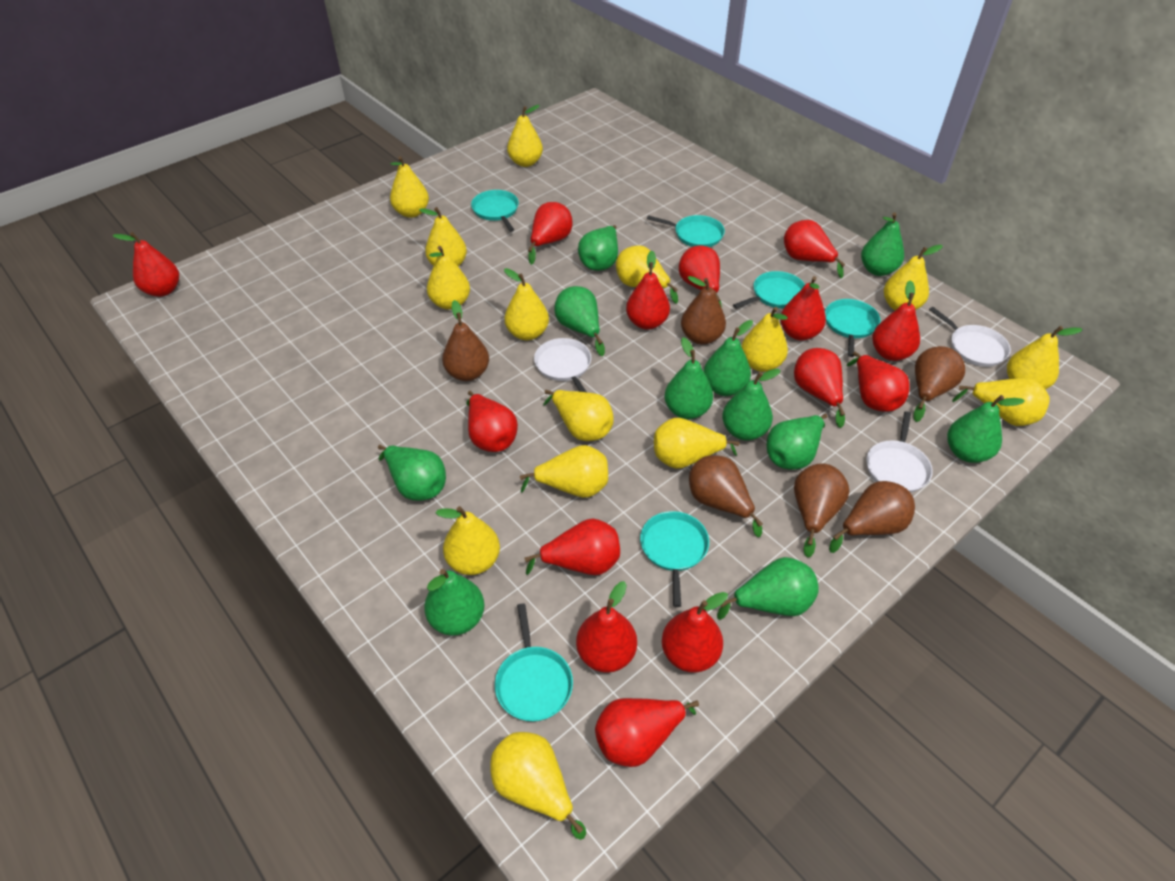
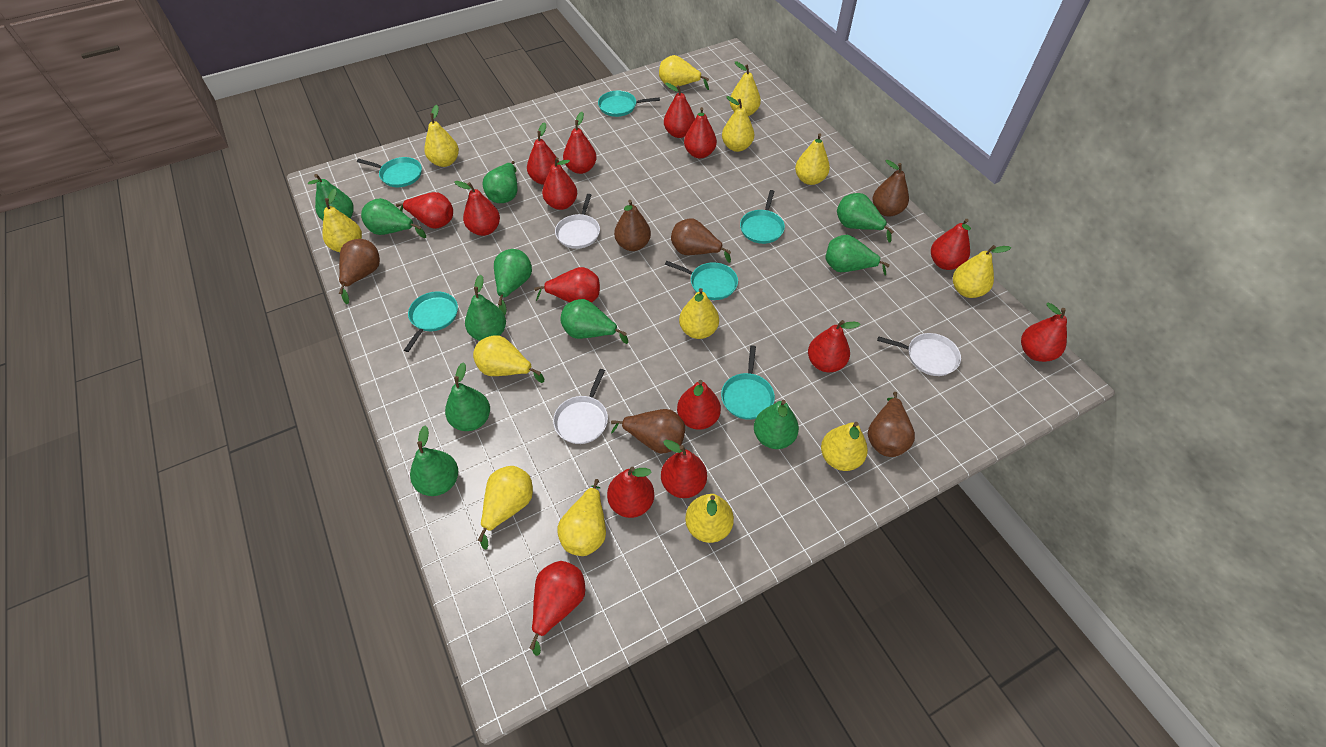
red pear: 14 -> 15
yellow pear: 15 -> 13

